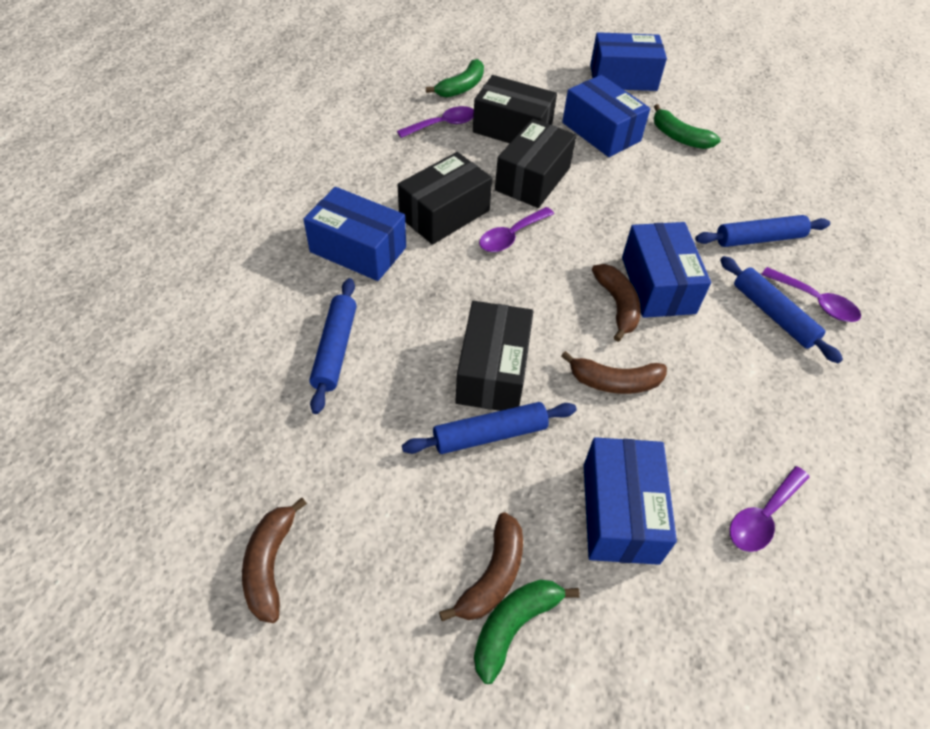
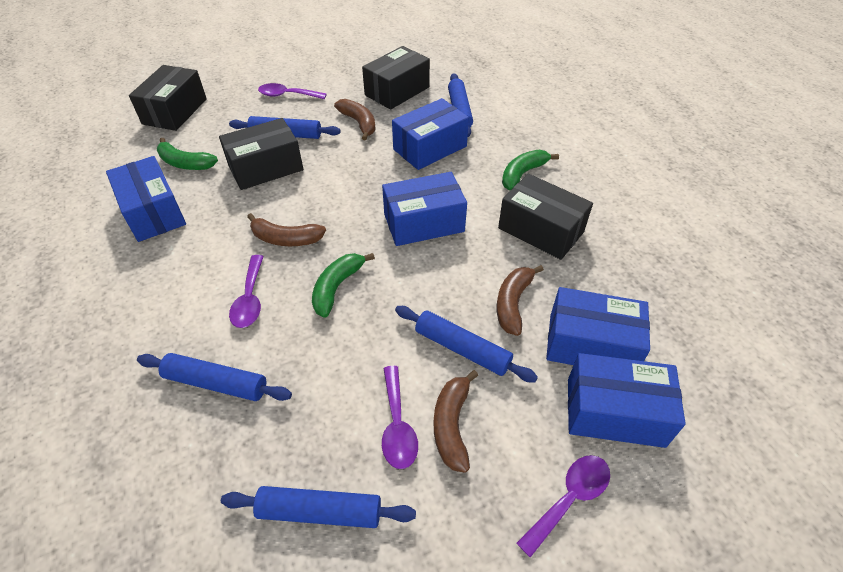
blue rolling pin: 4 -> 5

